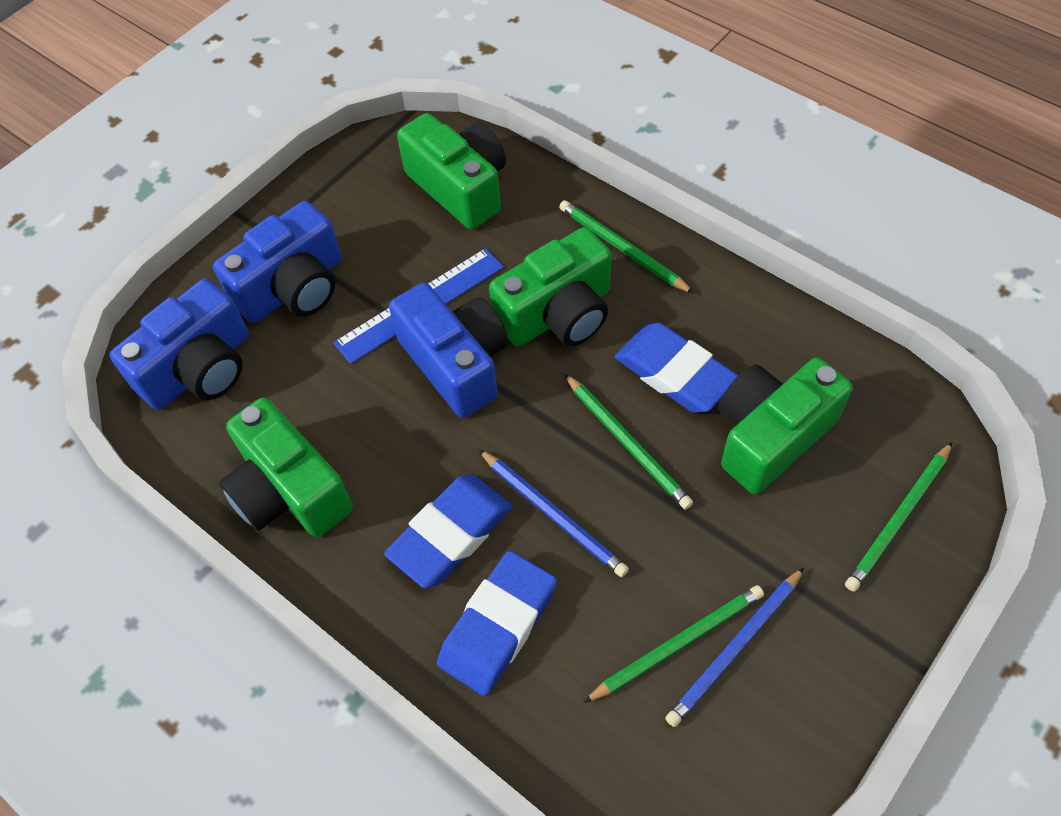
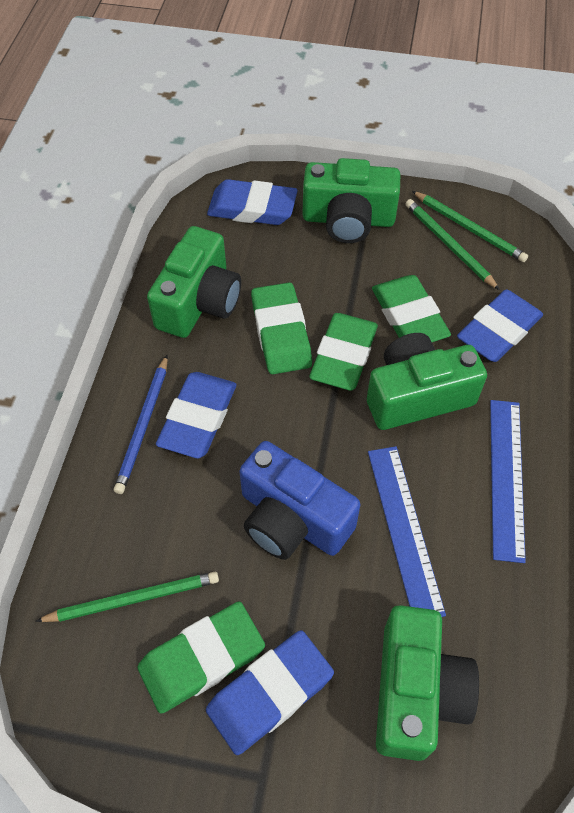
blue camera: 3 -> 1
blue eraser: 3 -> 4
blue pencil: 2 -> 1
blue ruler: 1 -> 2
green eraser: 0 -> 4
green pencil: 4 -> 3

